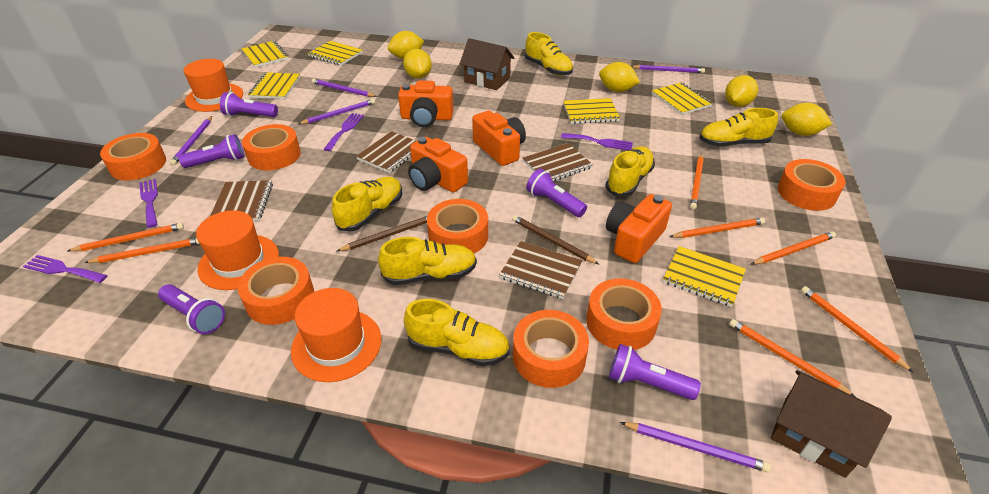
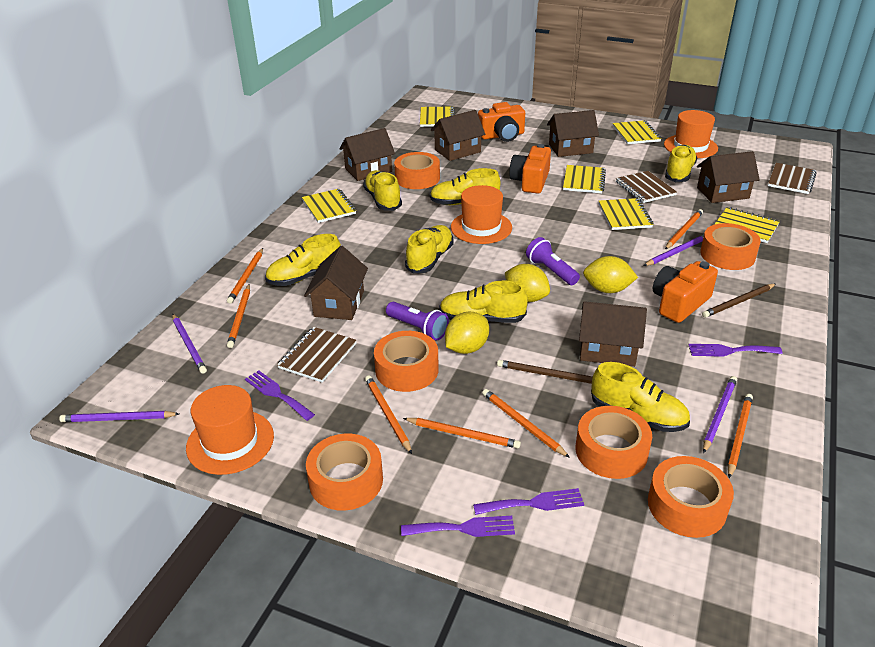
brown house: 2 -> 6
brown notebook: 4 -> 3
orange camera: 4 -> 3
orange tape: 7 -> 6
purple flashlight: 5 -> 2
purple pencil: 5 -> 4
yellow lemon: 5 -> 3
yellow shoe: 6 -> 7

